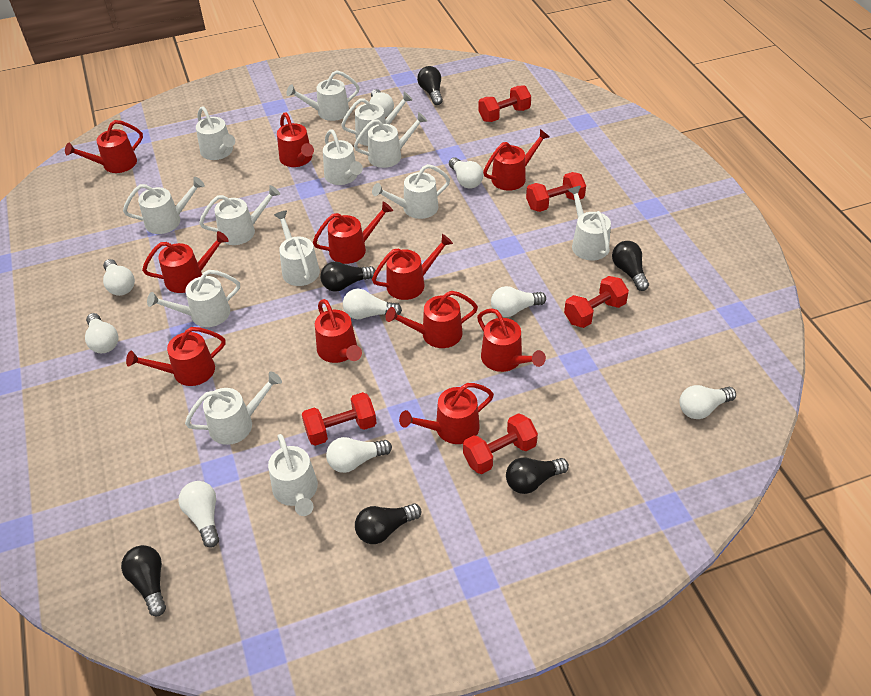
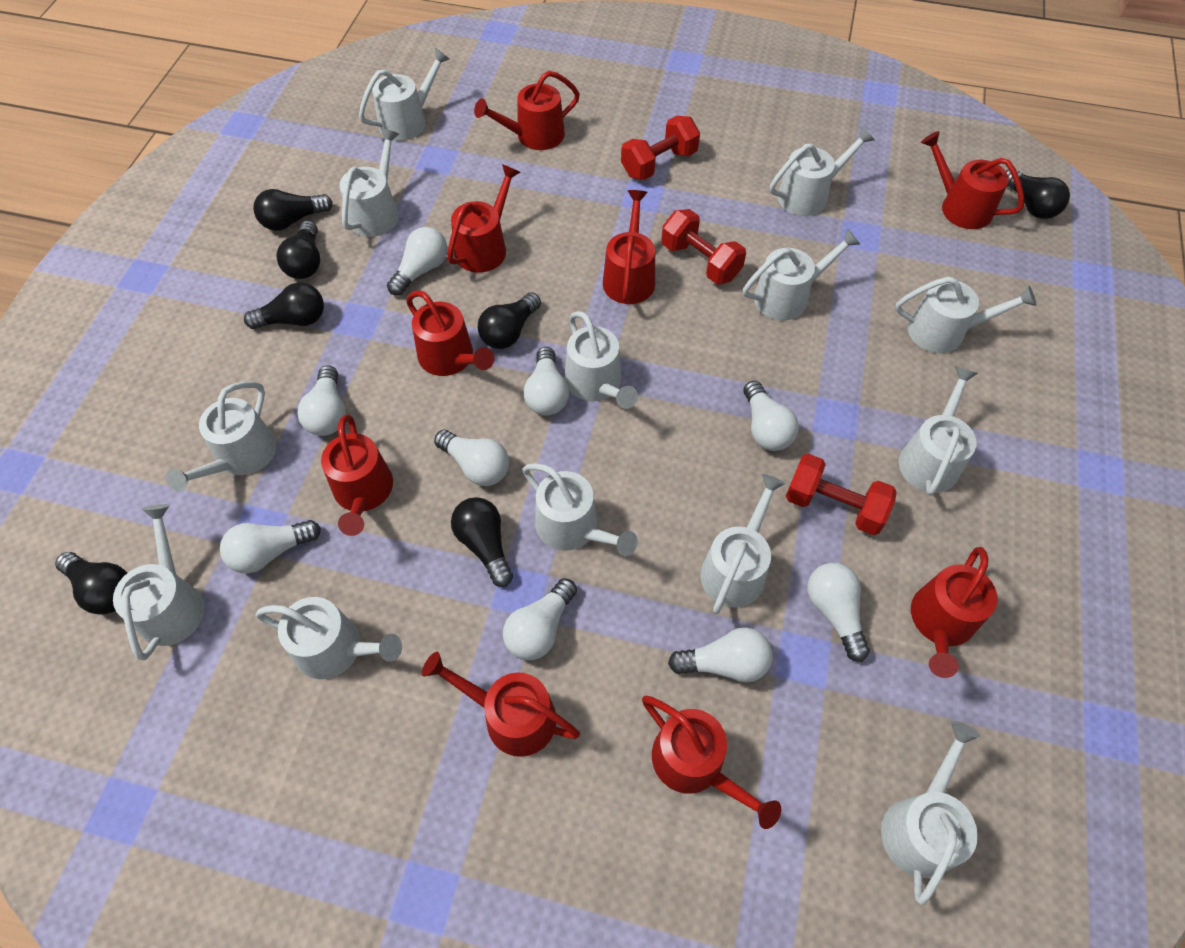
black light bulb: 6 -> 7
red dumbbell: 5 -> 3
red watering can: 11 -> 9

